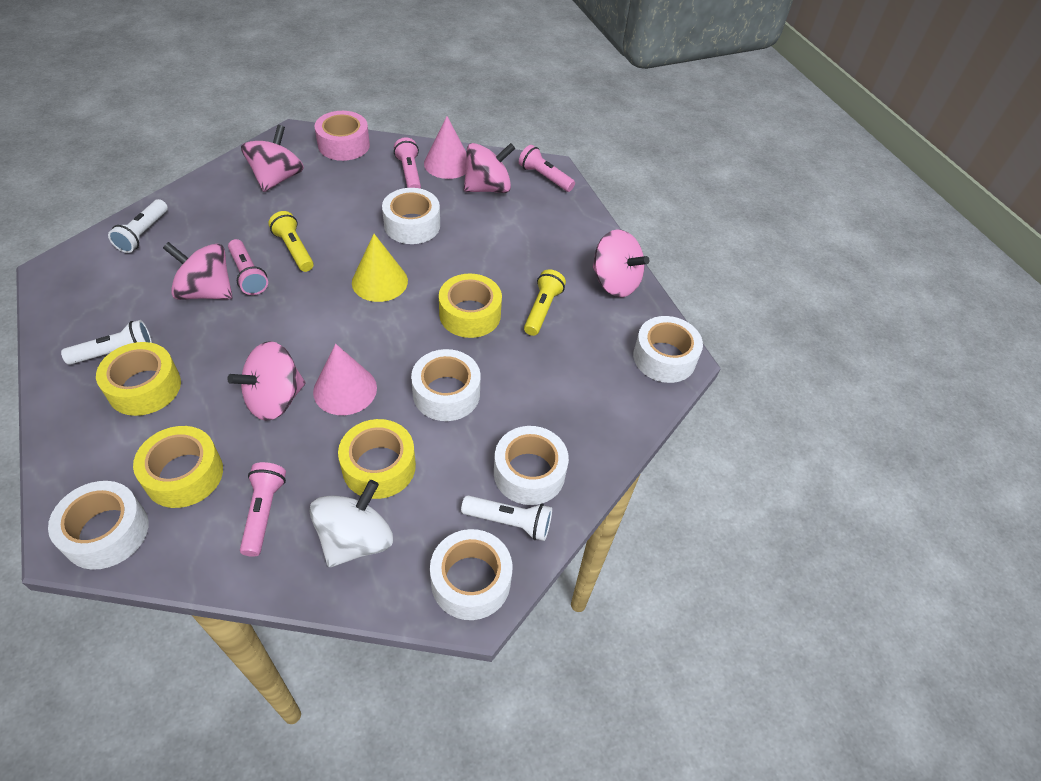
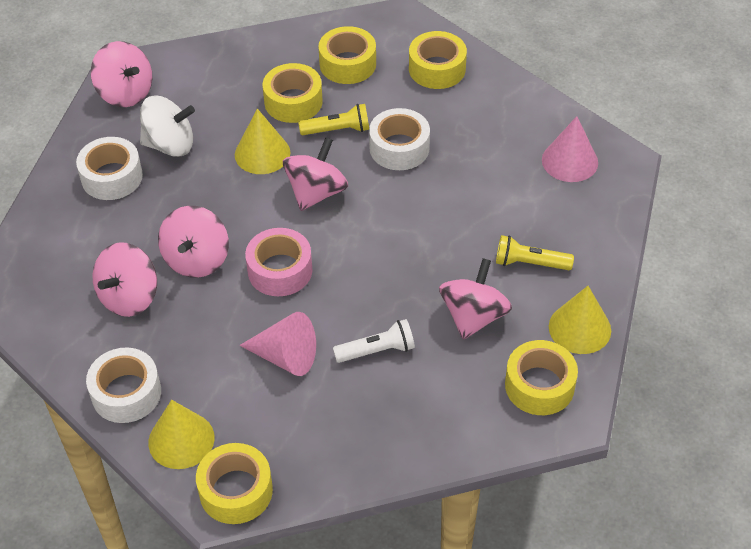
pink flashlight: 4 -> 0
white flashlight: 3 -> 1
white tape: 6 -> 3
yellow cone: 1 -> 3
yellow tape: 4 -> 5

